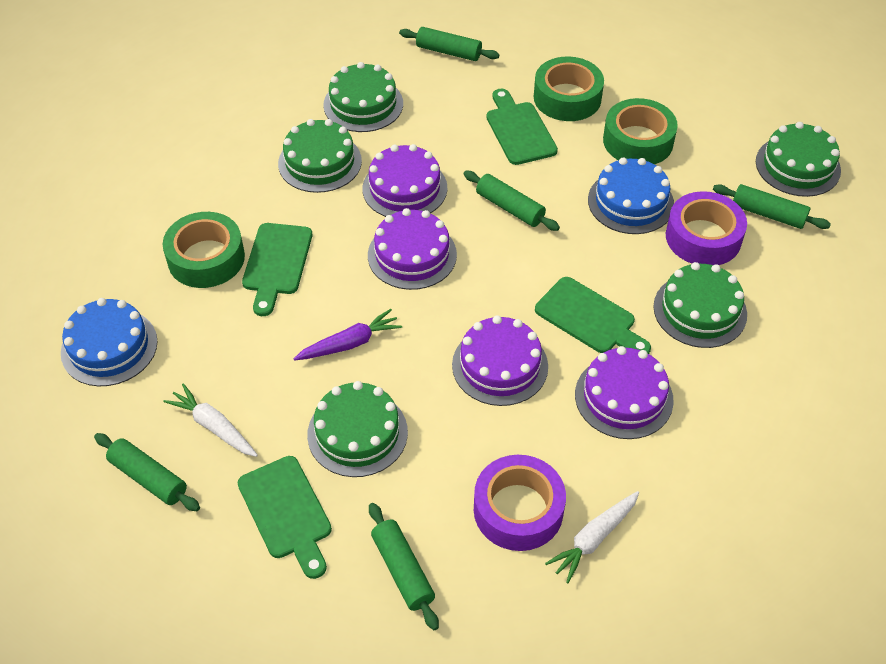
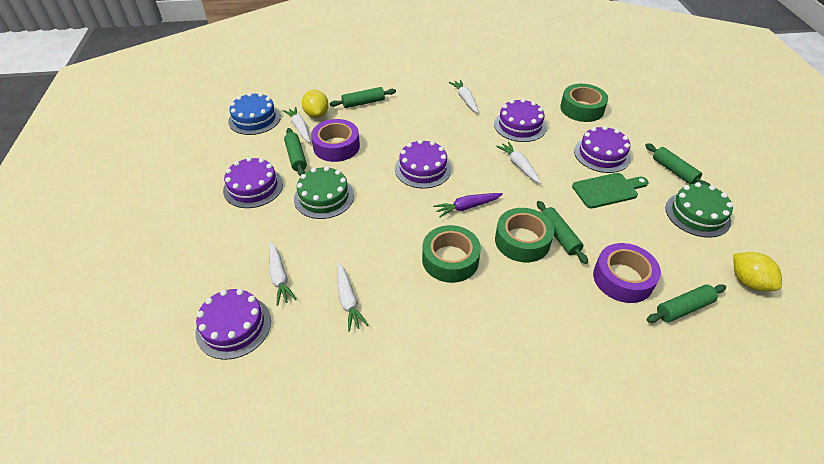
blue cake: 2 -> 1
green cake: 5 -> 2
green cutting board: 4 -> 1
purple cake: 4 -> 5
white carrot: 2 -> 5
yellow lemon: 0 -> 2

